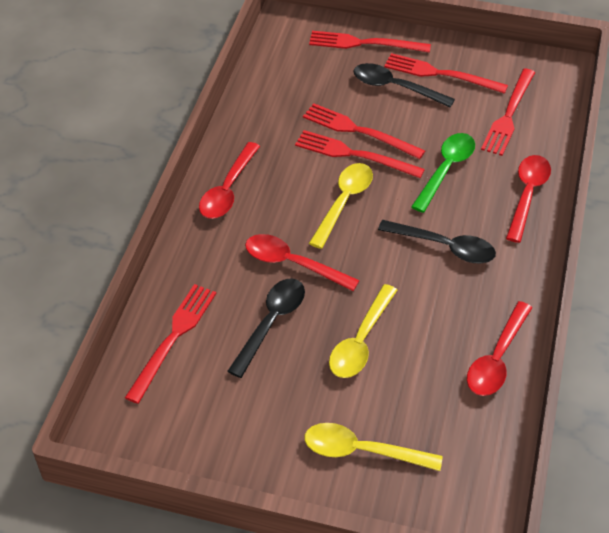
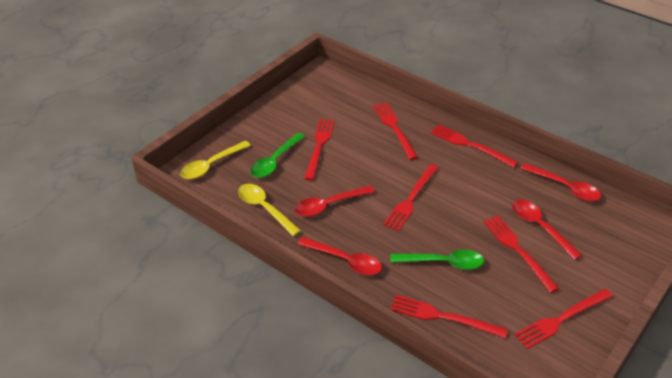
black spoon: 3 -> 0
green spoon: 1 -> 2
red fork: 6 -> 7
yellow spoon: 3 -> 2

